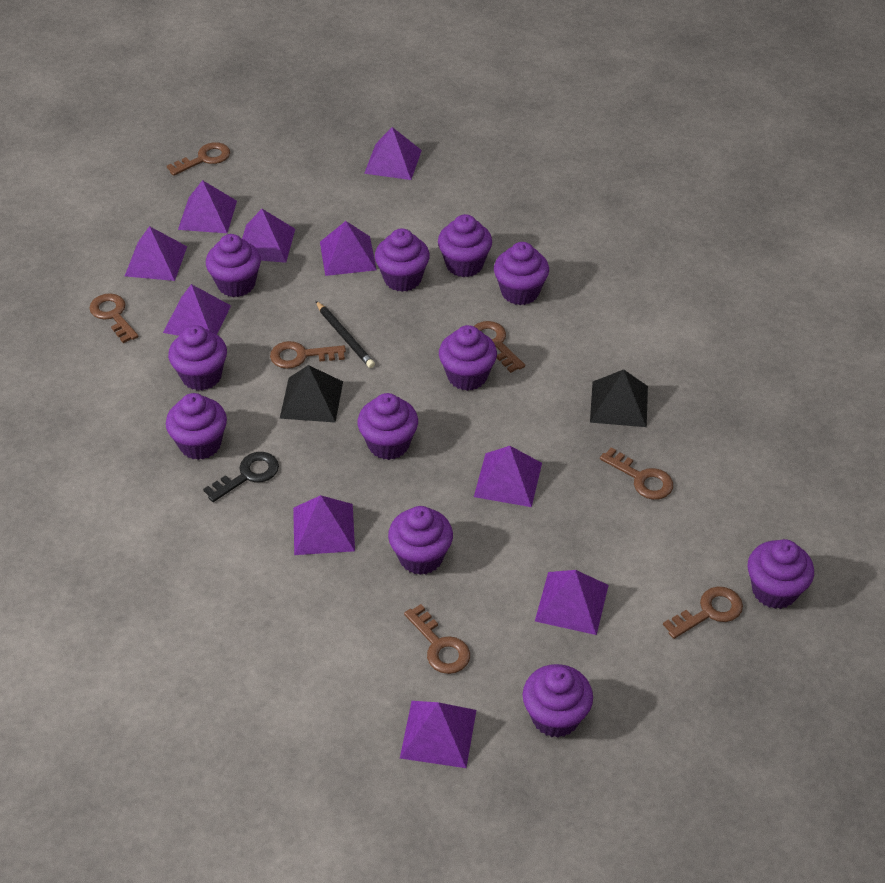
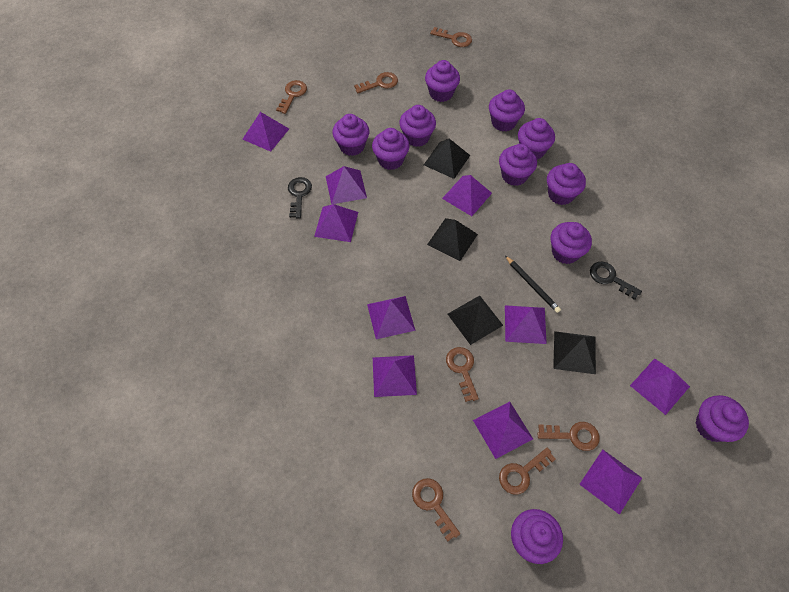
black key: 1 -> 2
black pyramid: 2 -> 4

